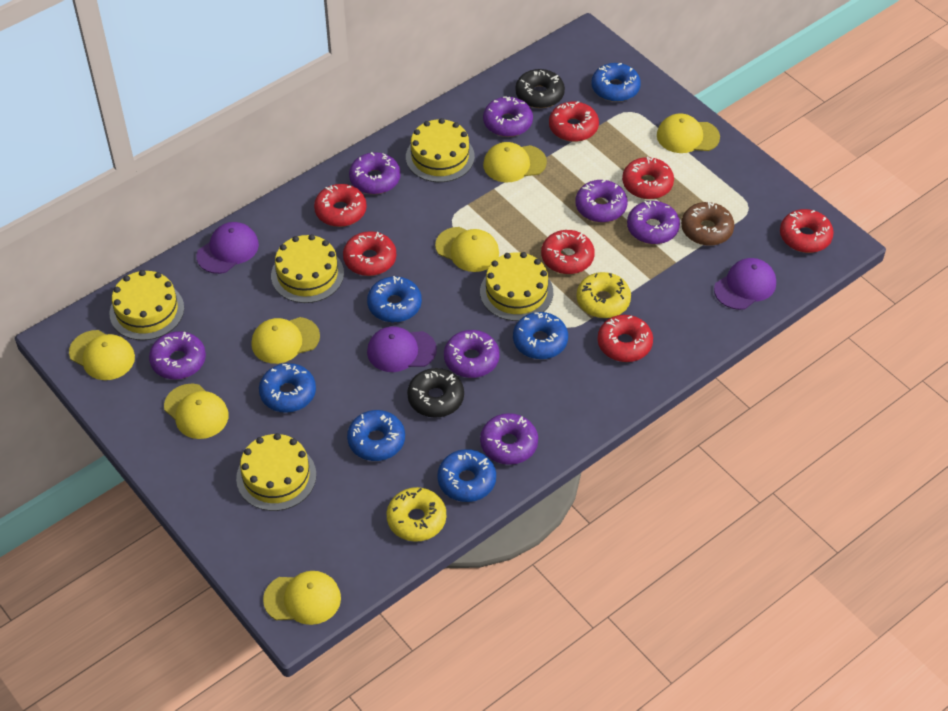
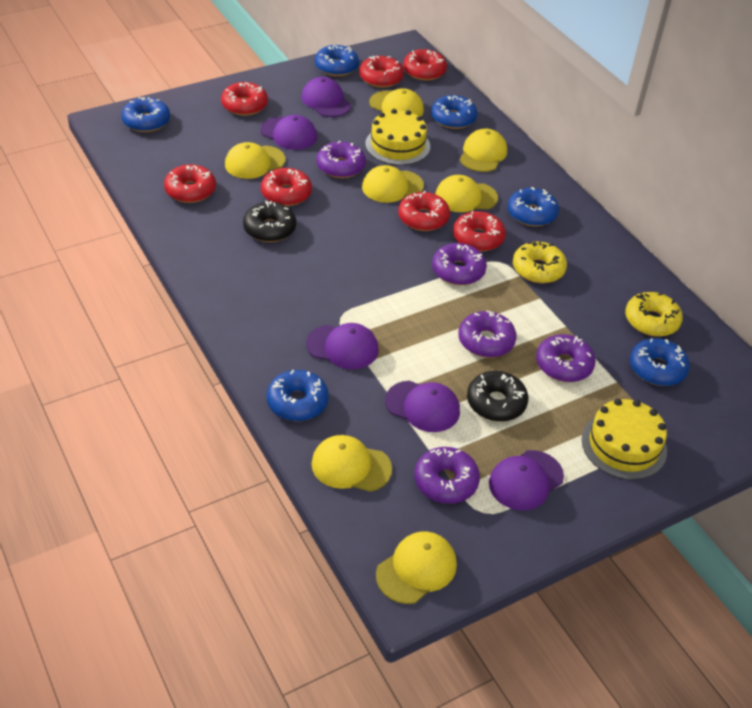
brown donut: 1 -> 0
purple cap: 3 -> 5
purple donut: 7 -> 5
yellow cake: 5 -> 2

